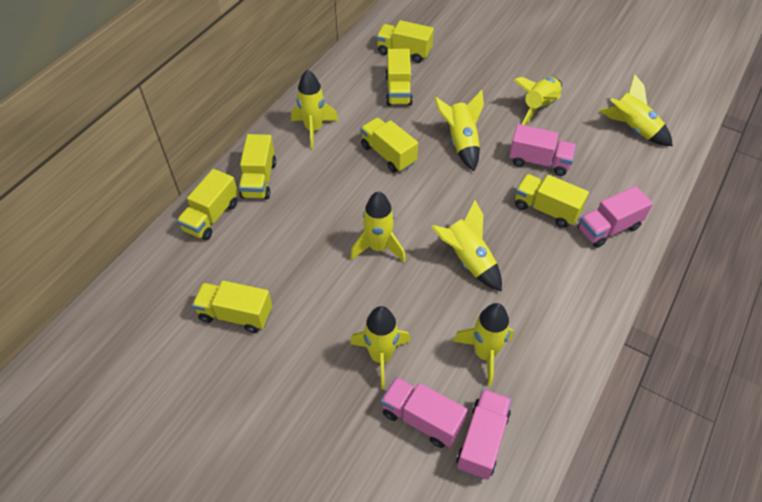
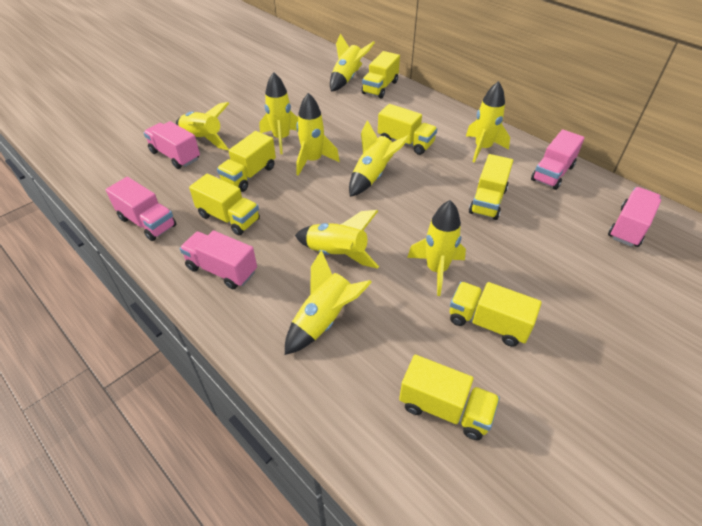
pink truck: 4 -> 5
yellow rocket: 8 -> 9

